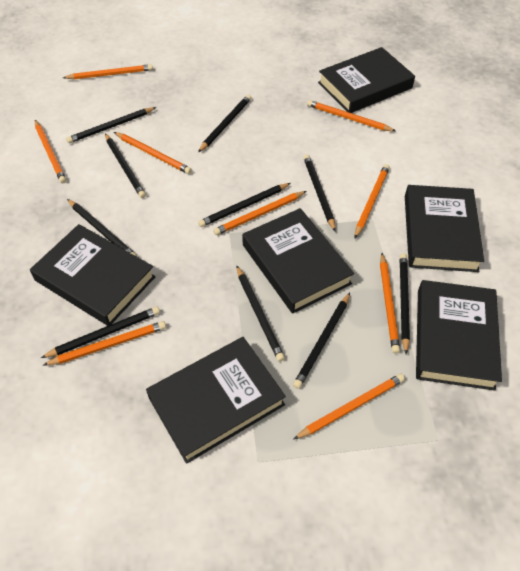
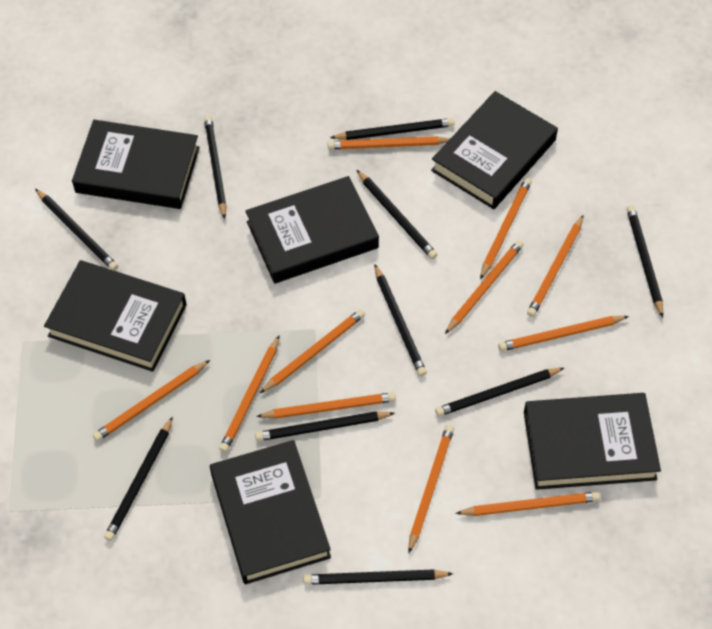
orange pencil: 9 -> 11

